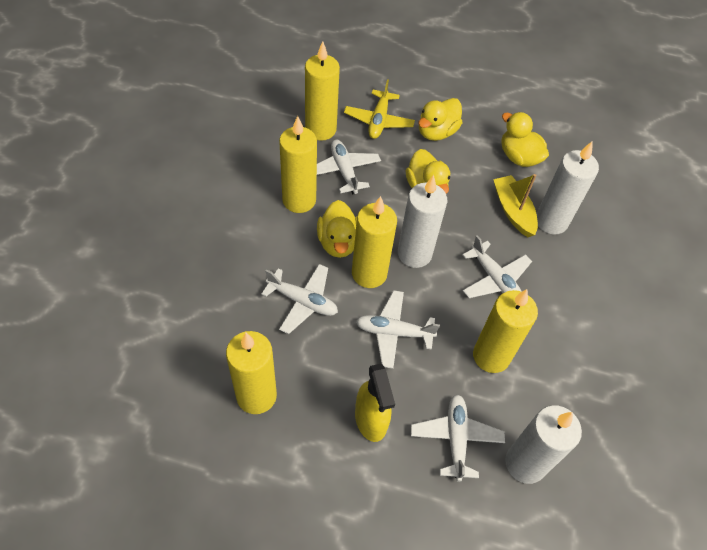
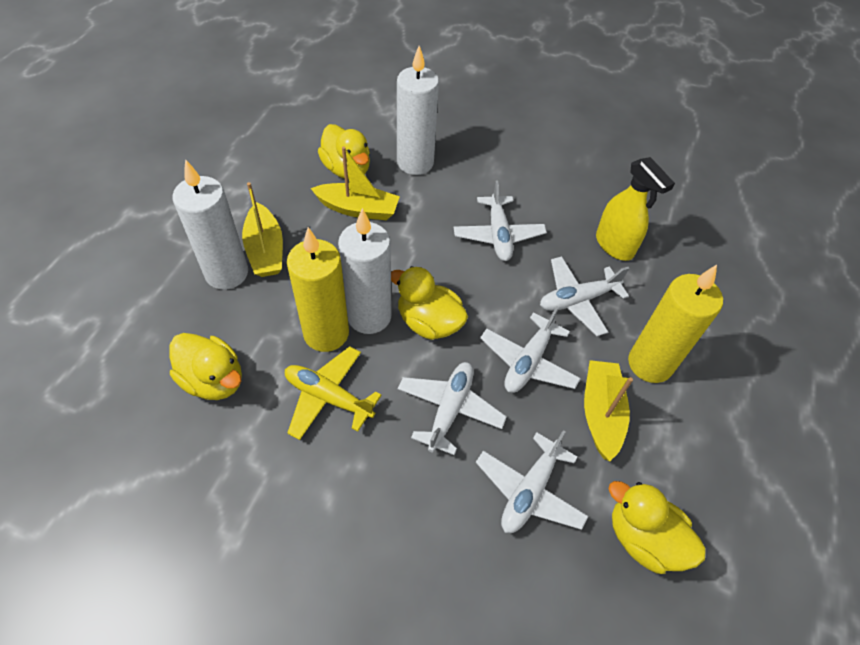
yellow boat: 1 -> 3
yellow candle: 5 -> 2

